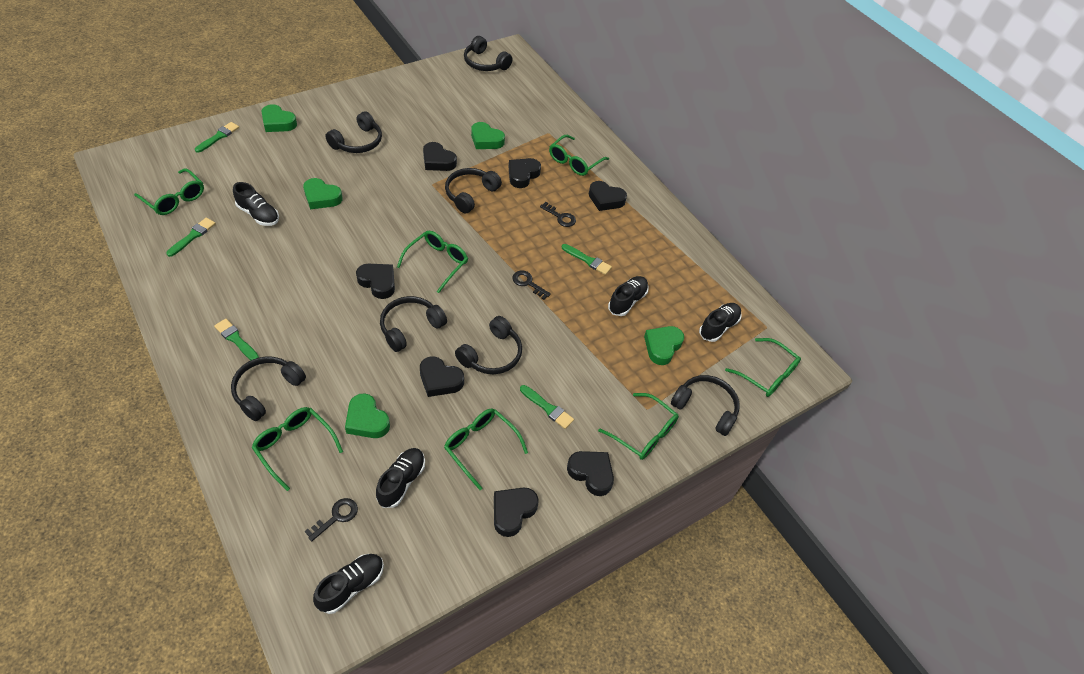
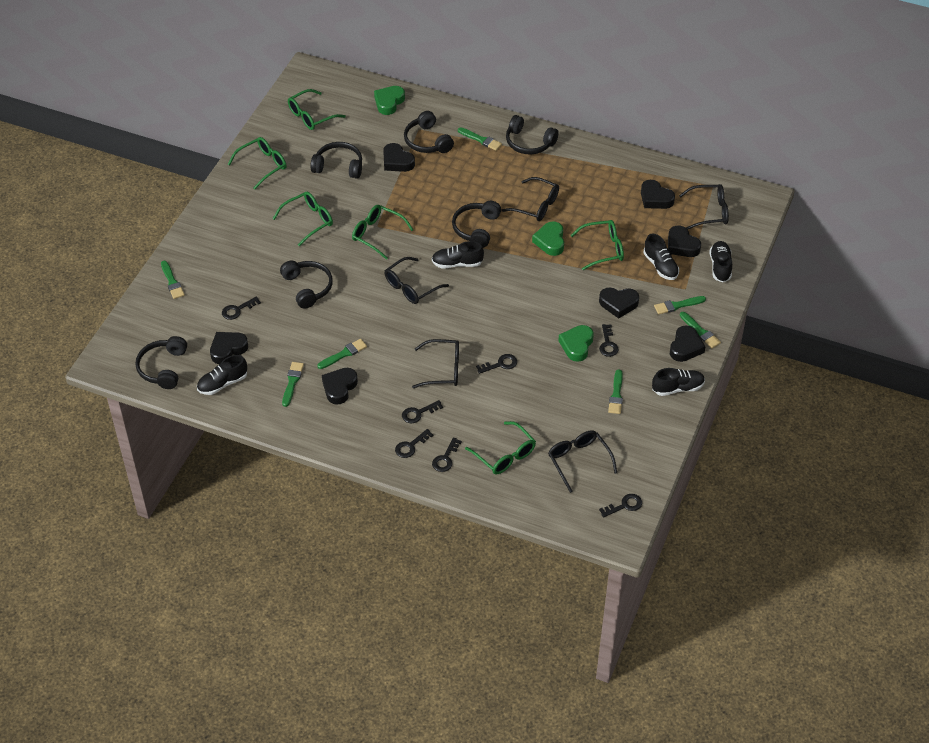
black glasses: 0 -> 5
black headphones: 7 -> 6
black key: 3 -> 7
green brush: 5 -> 7
green glasses: 7 -> 6
green heart: 5 -> 3

